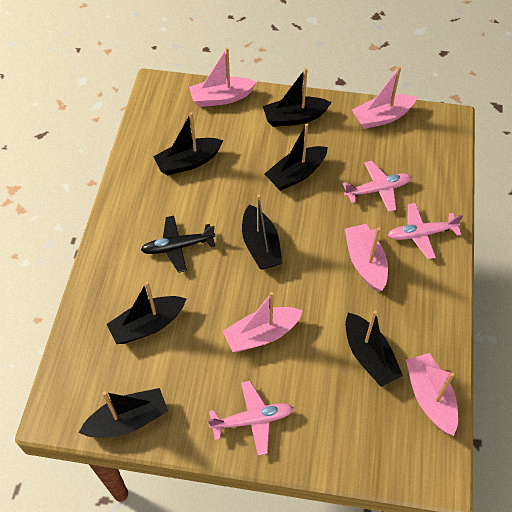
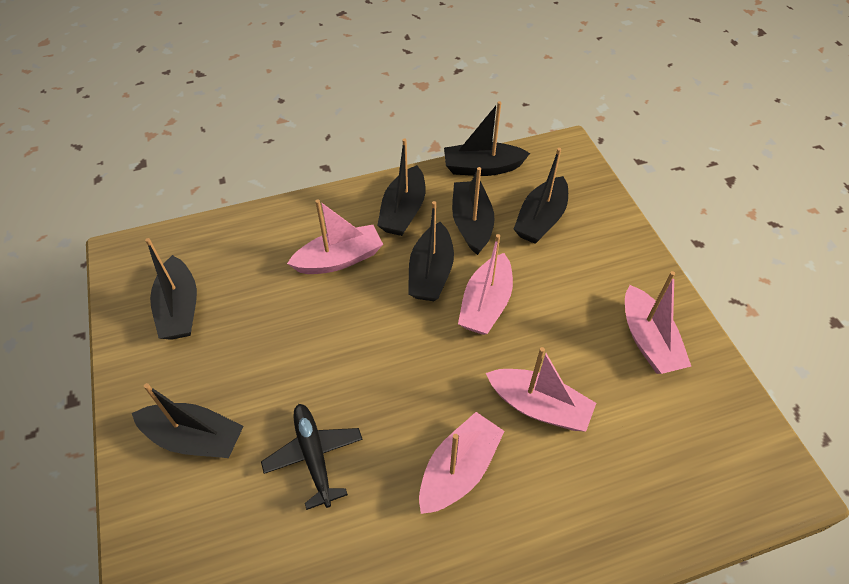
pink plane: 3 -> 0

